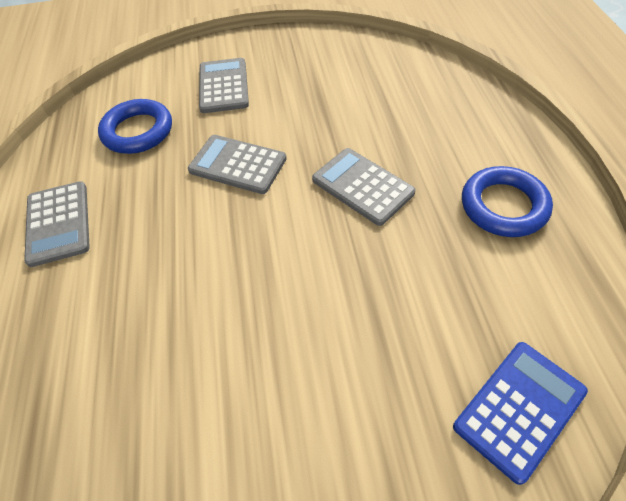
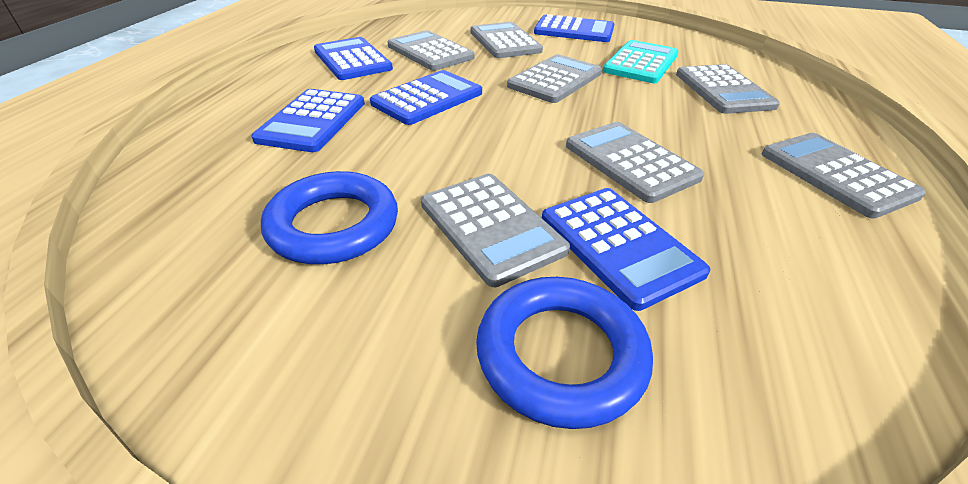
blue calculator: 1 -> 5
grey calculator: 4 -> 7
turquoise calculator: 0 -> 1

